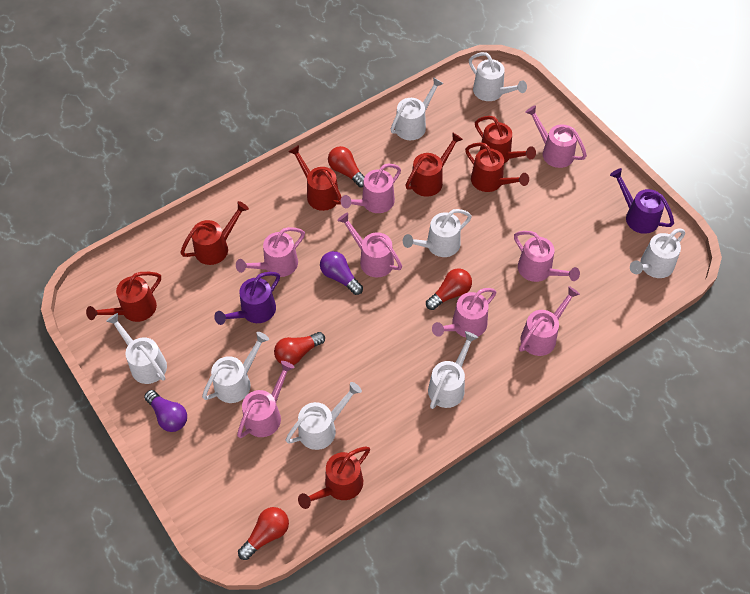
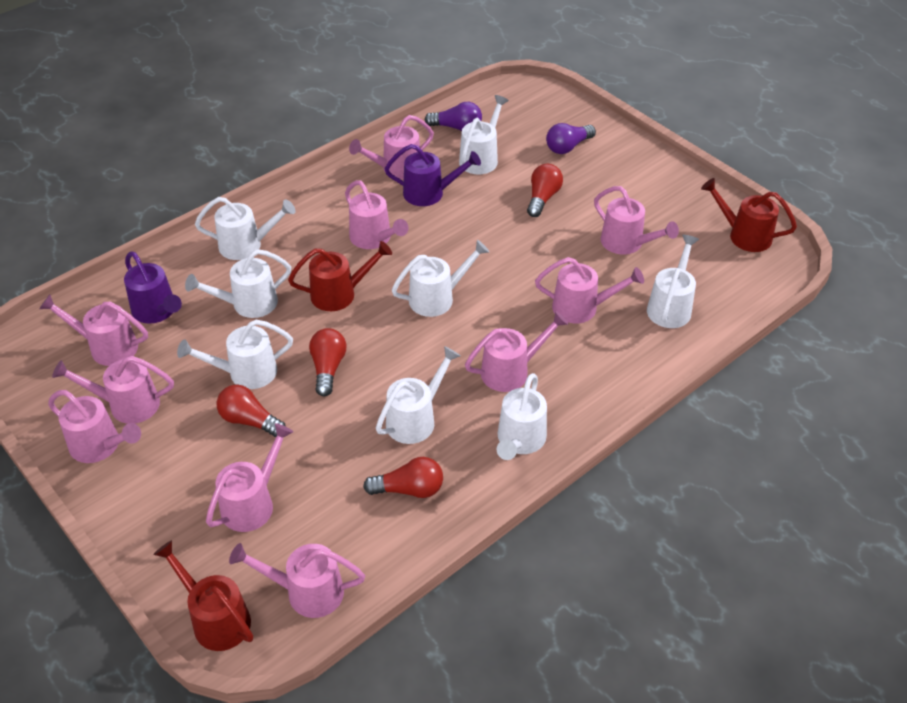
pink watering can: 8 -> 10
red watering can: 7 -> 3

